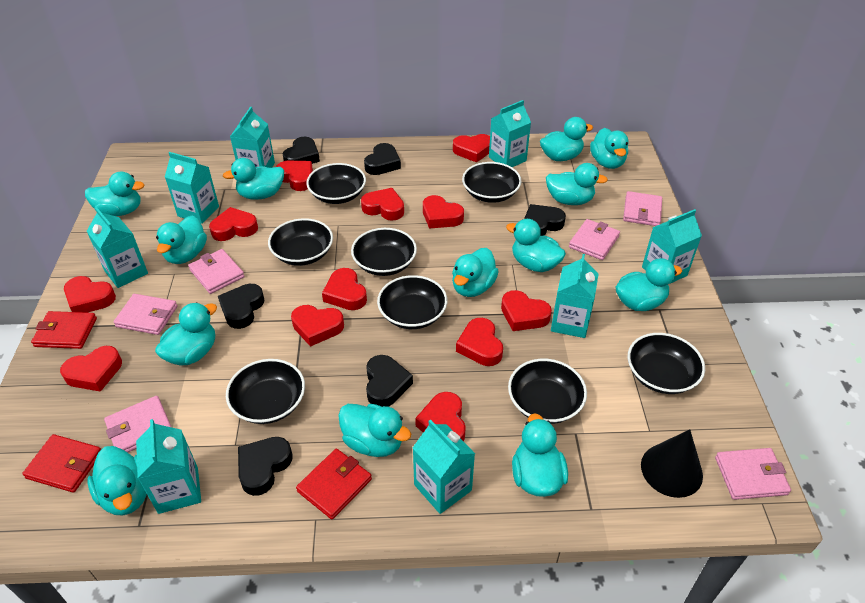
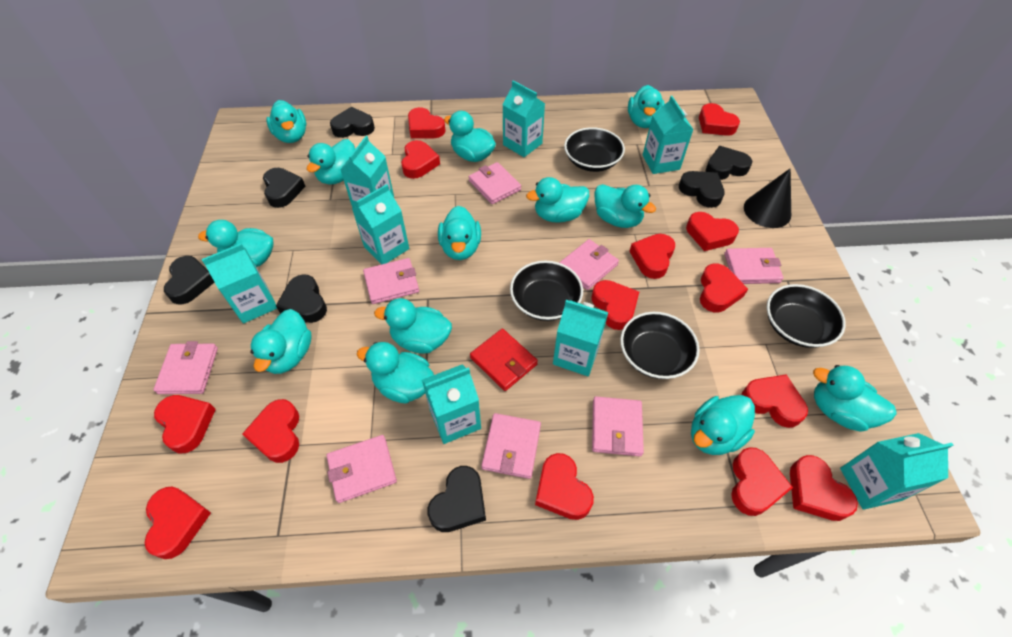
black bowl: 8 -> 4
black heart: 6 -> 7
pink wallet: 6 -> 8
red heart: 12 -> 14
red wallet: 3 -> 1

